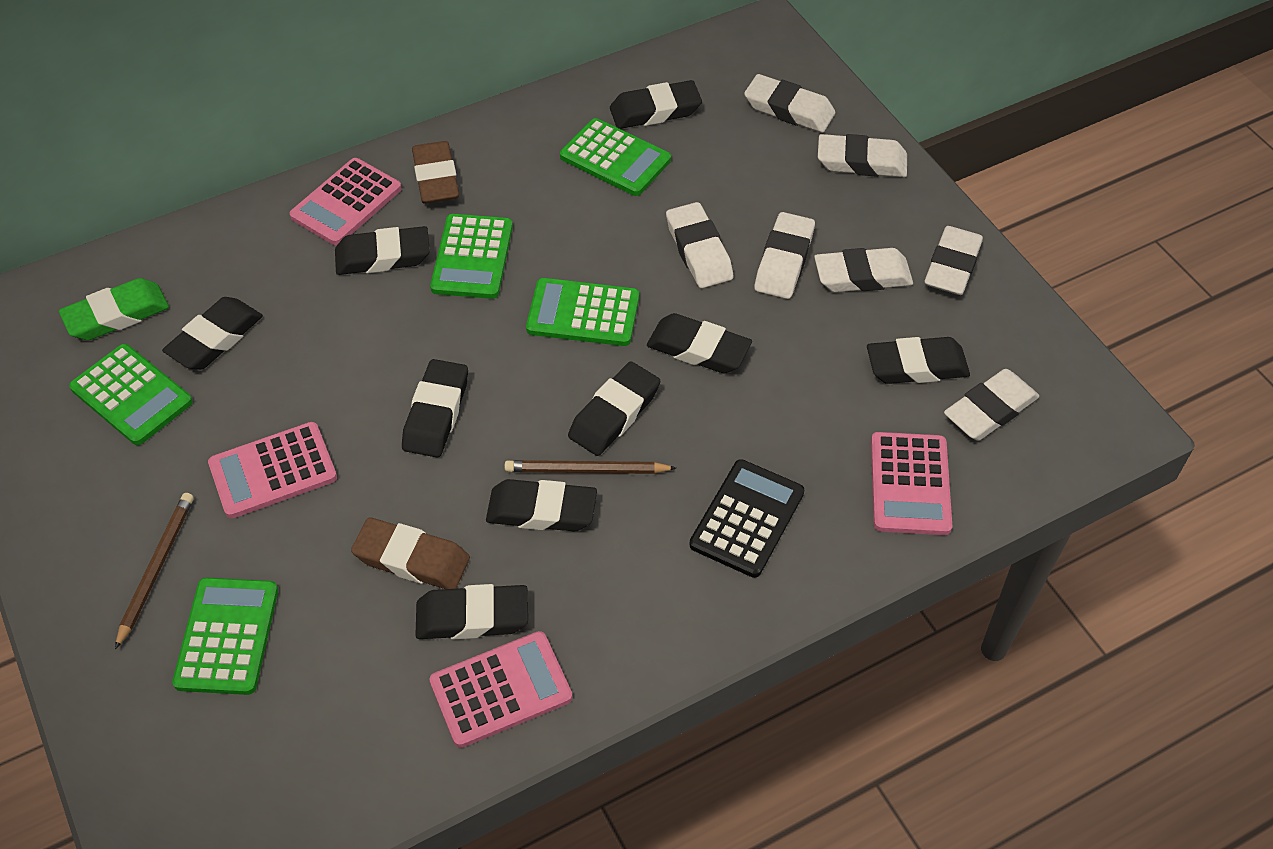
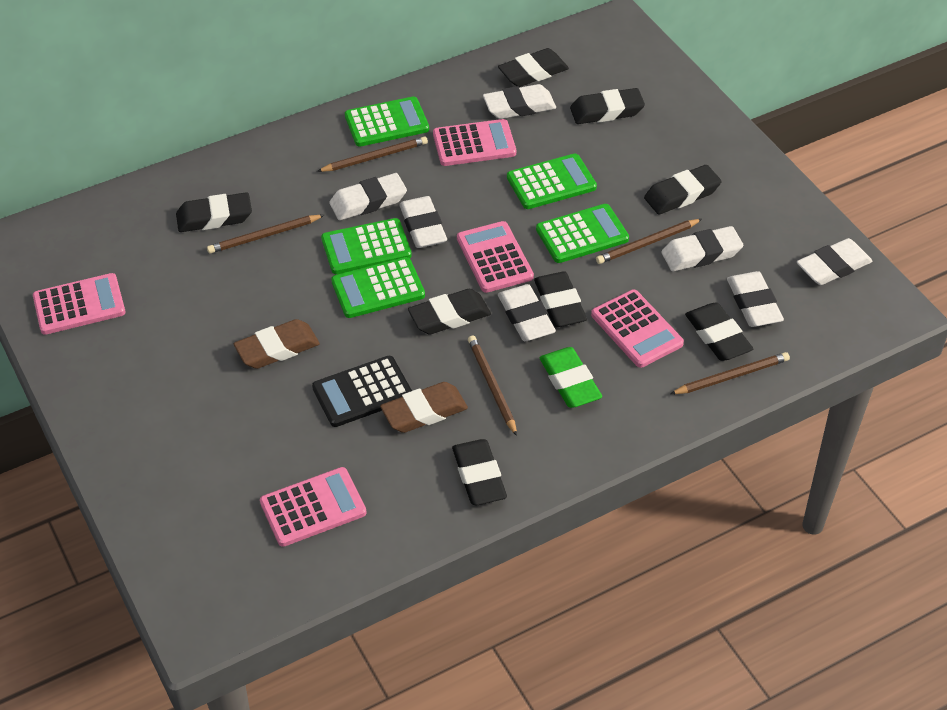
black eraser: 9 -> 8
brown pencil: 2 -> 5
pink calculator: 4 -> 5

